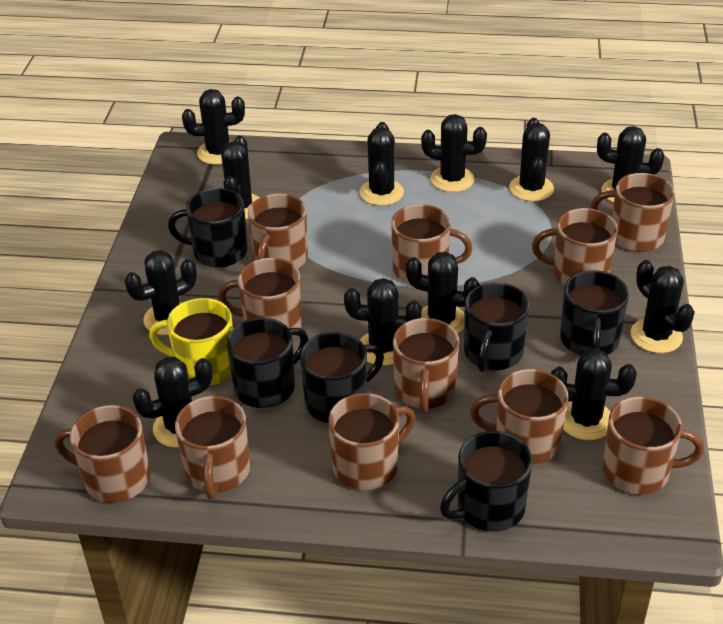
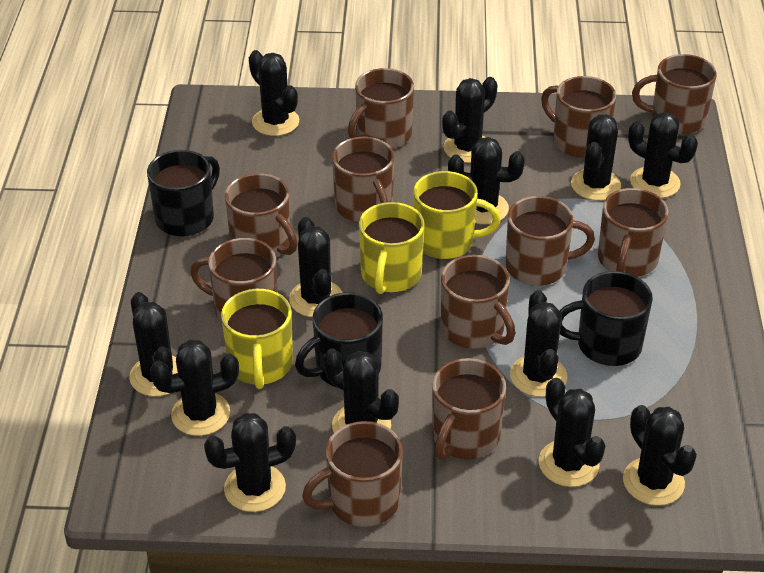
black cactus: 12 -> 13
black mug: 6 -> 3
yellow mug: 1 -> 3

